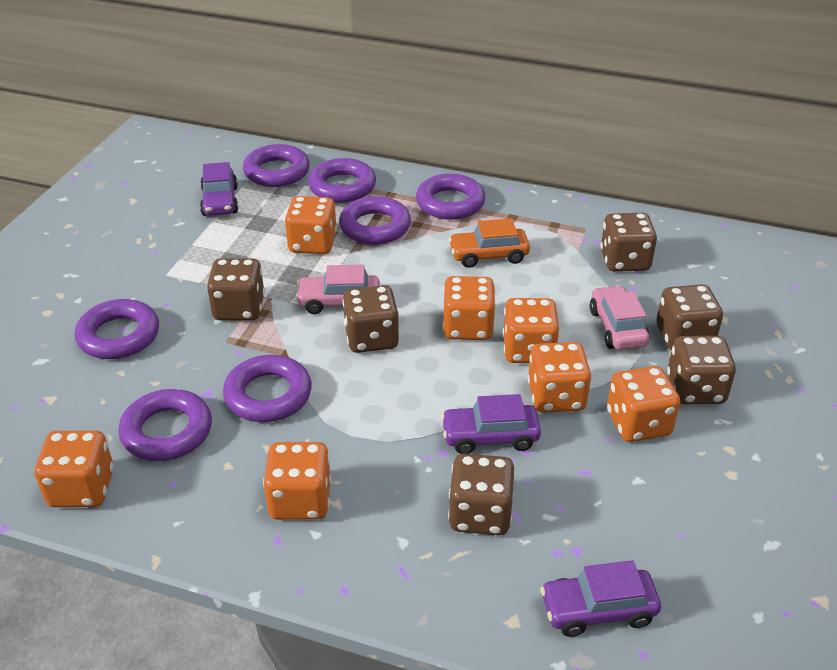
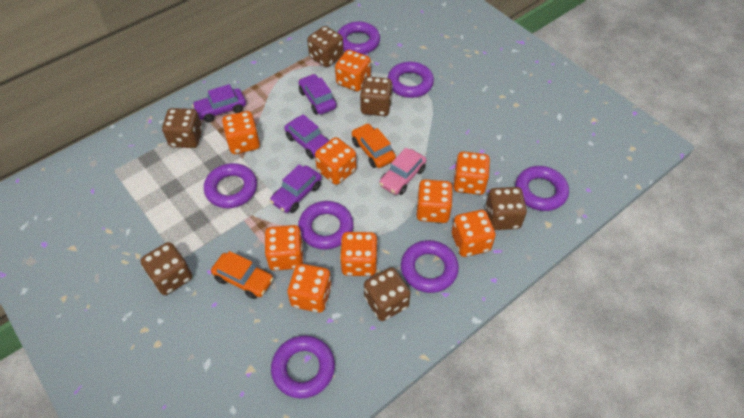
orange car: 1 -> 2
orange dice: 7 -> 9
pink car: 2 -> 1
purple car: 3 -> 4

